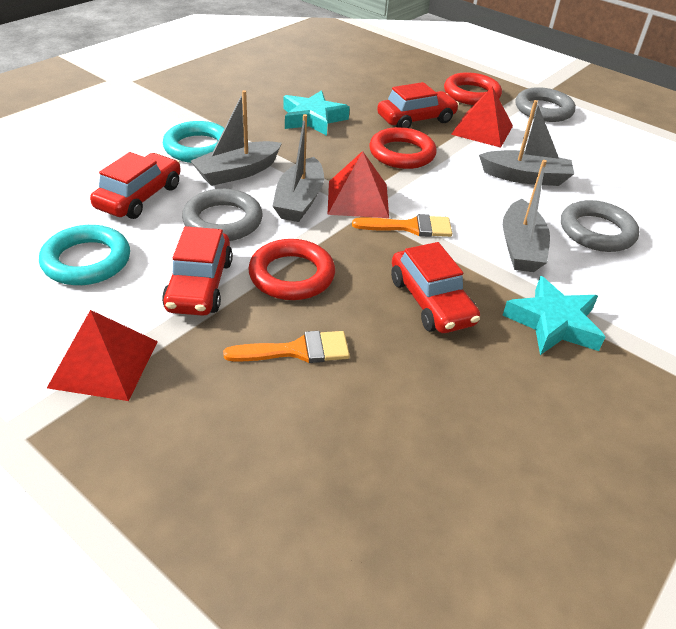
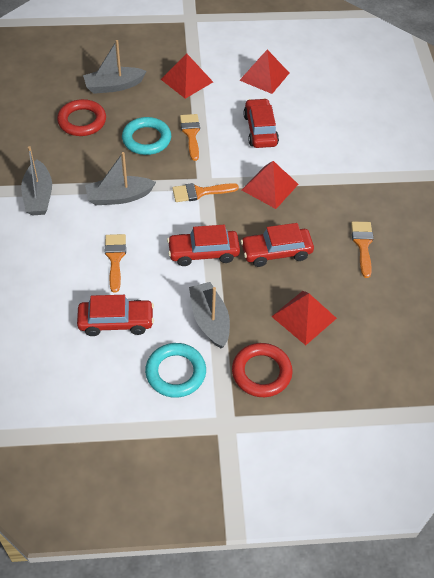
grey ring: 3 -> 0
orange brush: 2 -> 4
red pyramid: 3 -> 4
red ring: 3 -> 2
turquoise star: 2 -> 0

